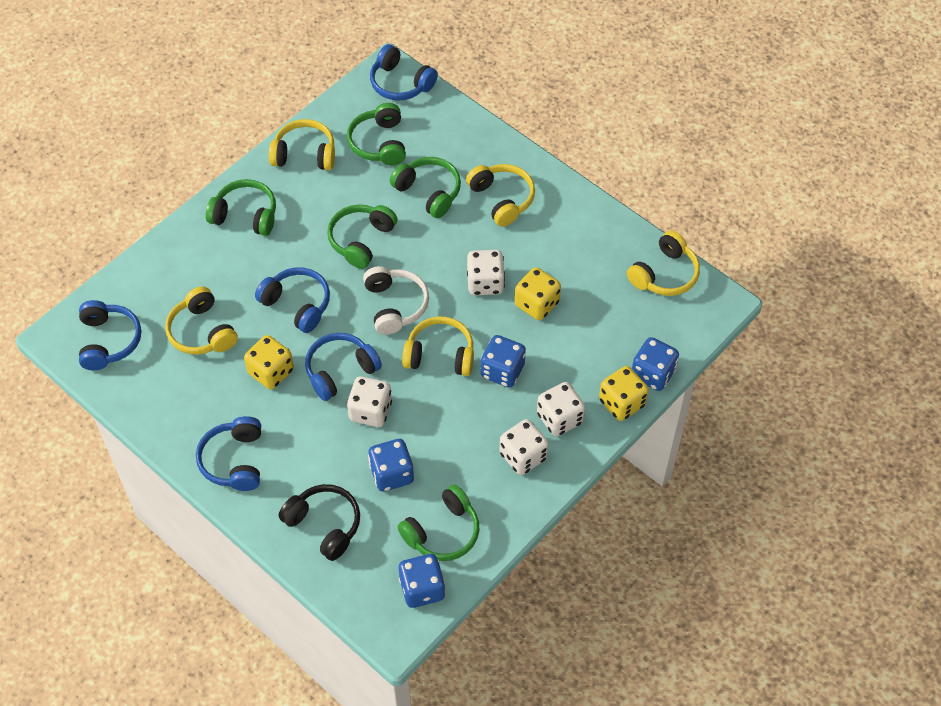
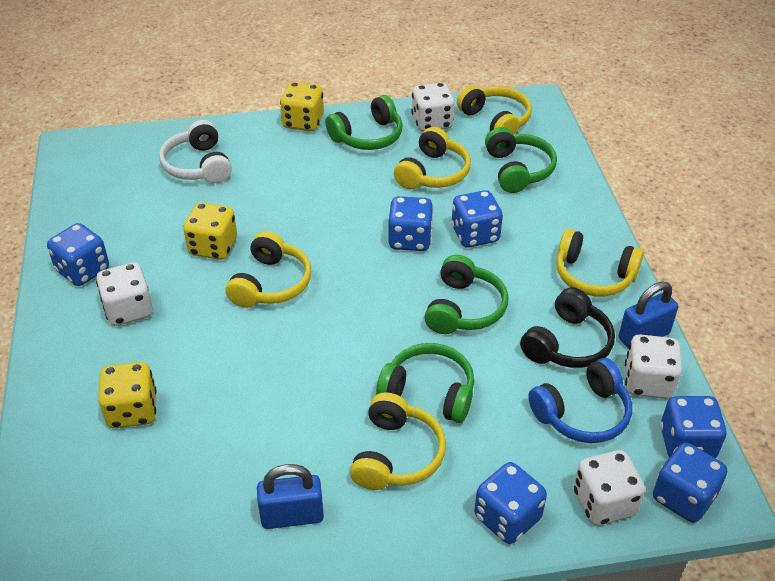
blue dice: 4 -> 6
blue headphones: 5 -> 1
blue padlock: 0 -> 2
green headphones: 5 -> 4

